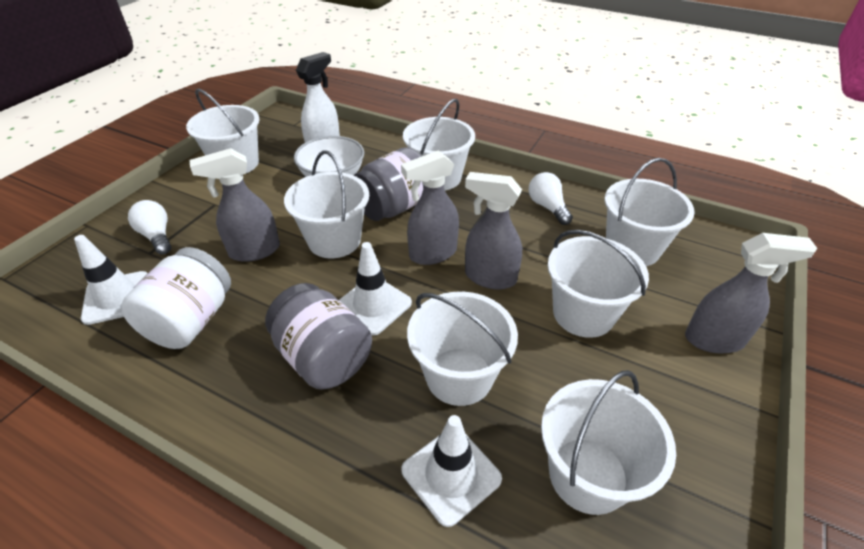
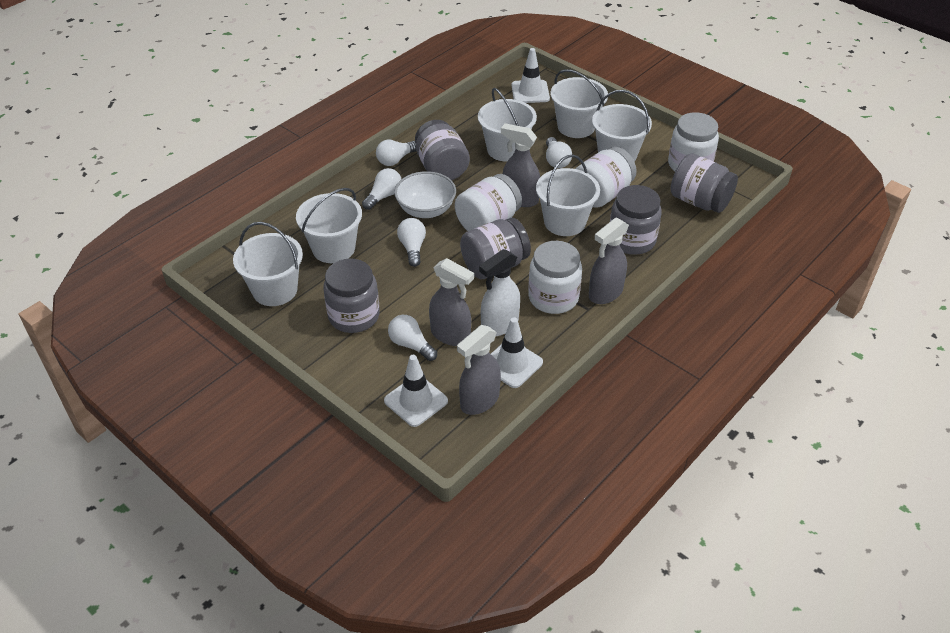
grey jar: 2 -> 5
white bucket: 7 -> 6
white jar: 1 -> 4
white light bulb: 2 -> 5

